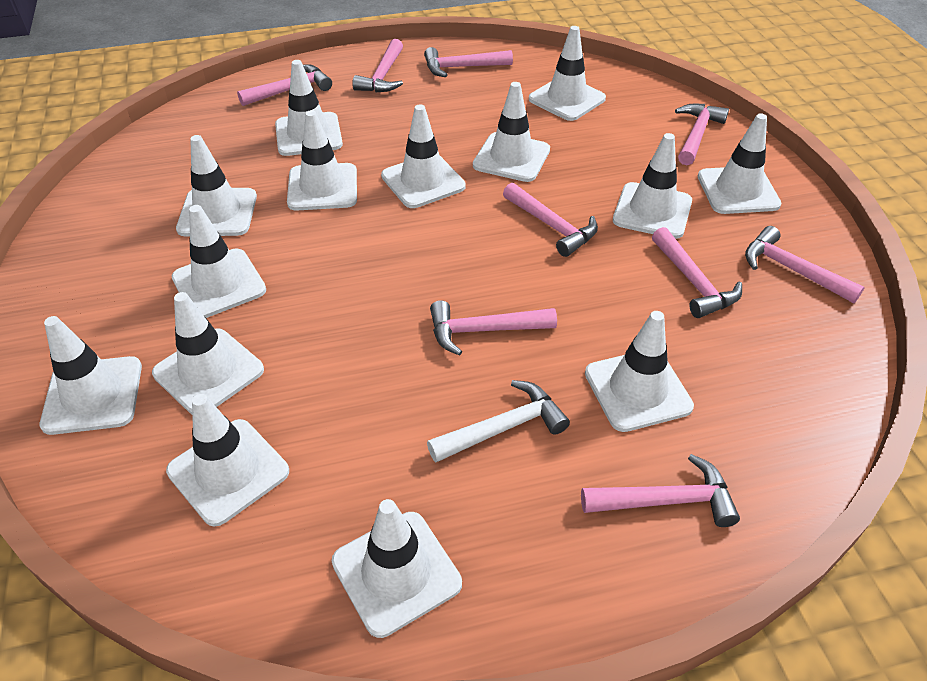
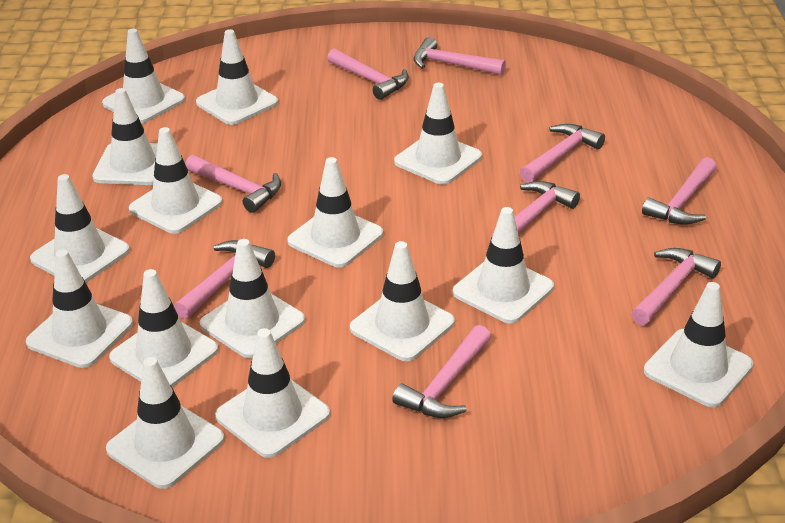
white hammer: 1 -> 0
white traffic cone: 14 -> 15

